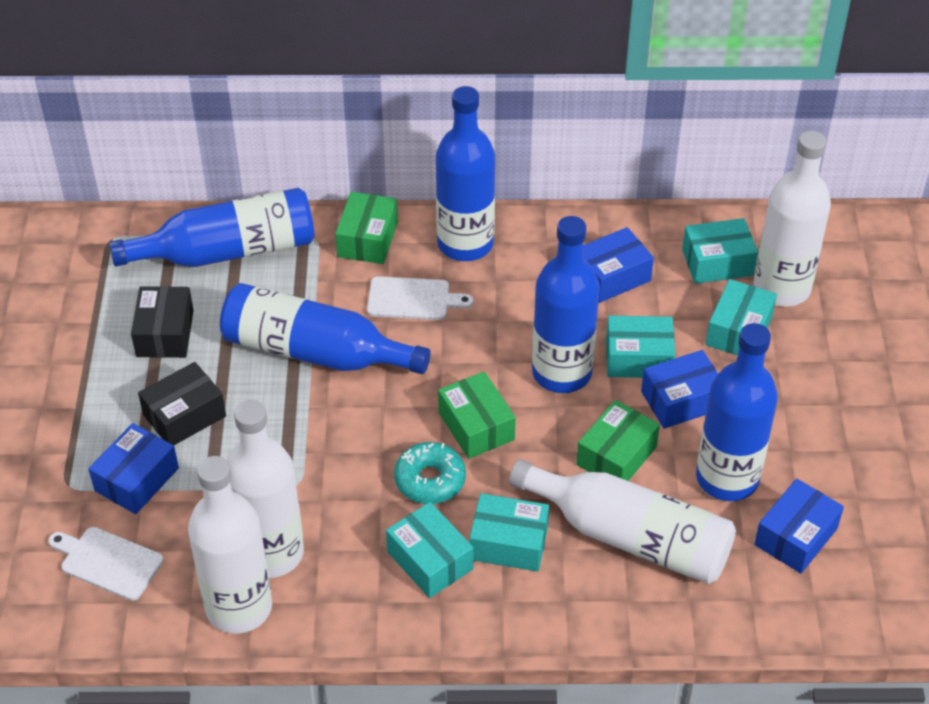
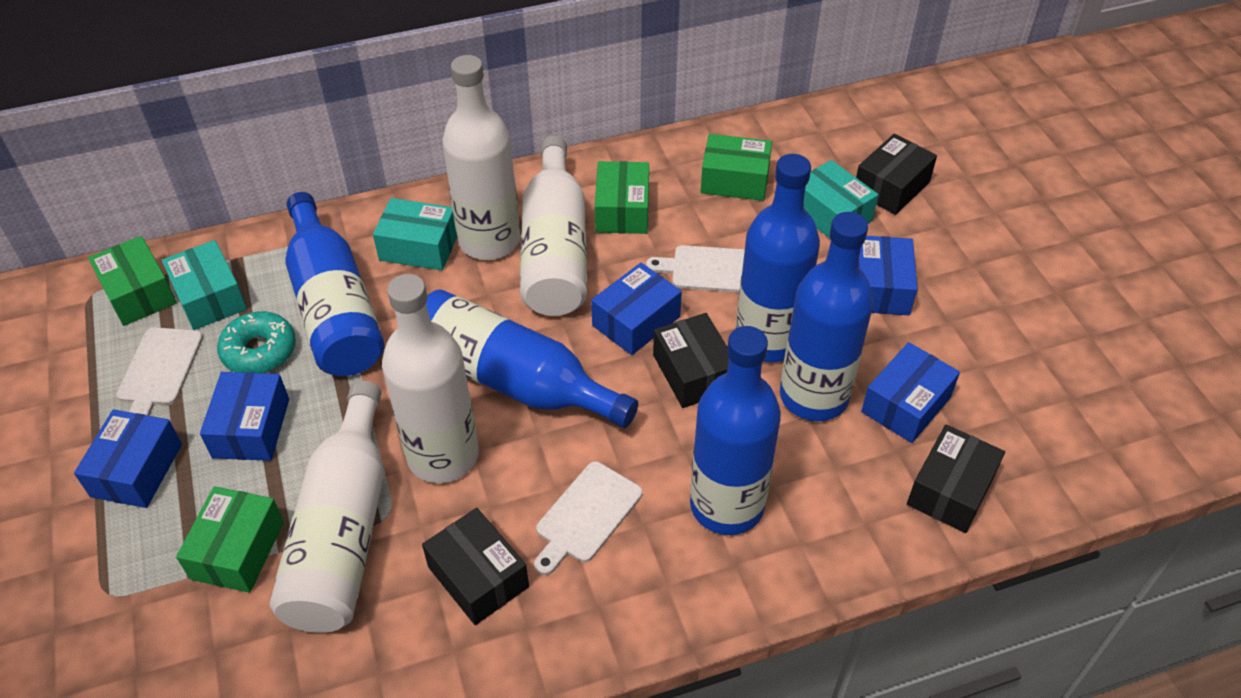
black box: 2 -> 4
blue box: 4 -> 5
green box: 3 -> 4
turquoise box: 5 -> 3
white cutting board: 2 -> 3

